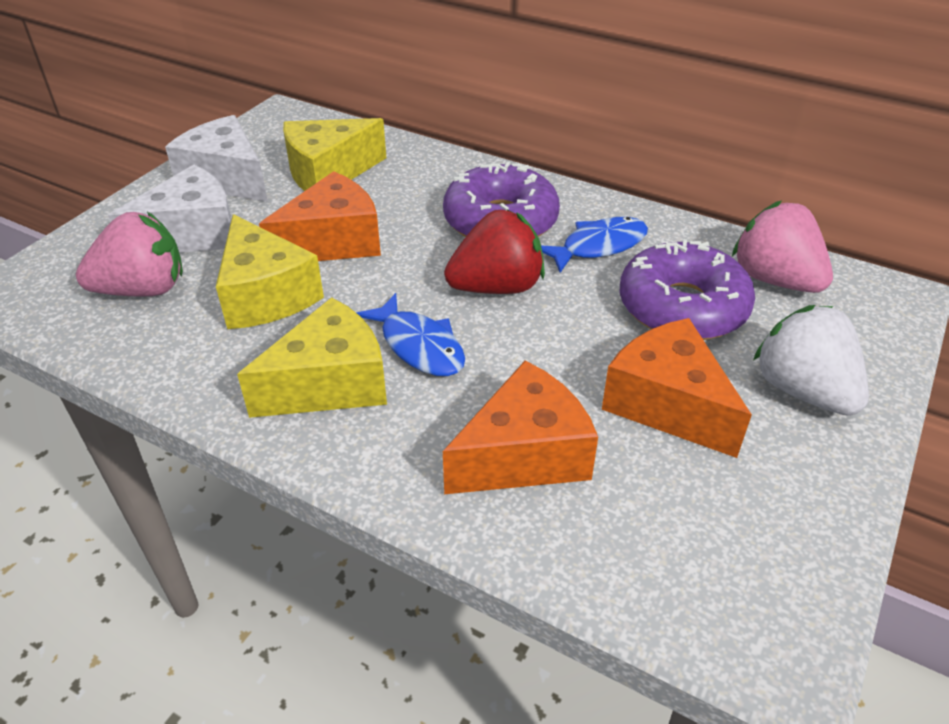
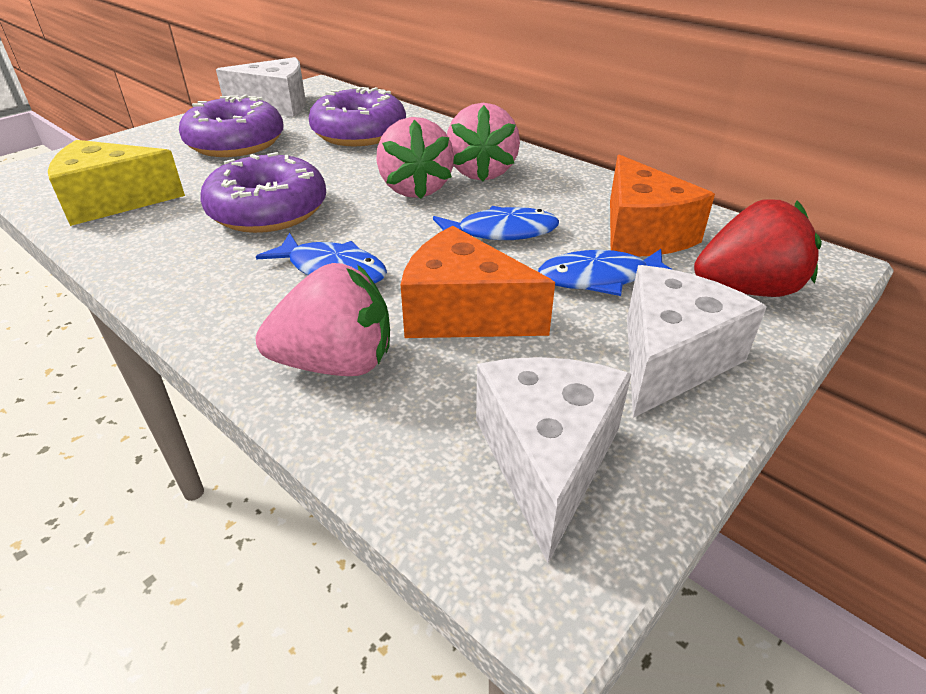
blue fish: 2 -> 3
orange cheese: 3 -> 2
pink strawberry: 2 -> 3
purple donut: 2 -> 3
white cheese: 2 -> 3
white strawberry: 1 -> 0
yellow cheese: 3 -> 1

